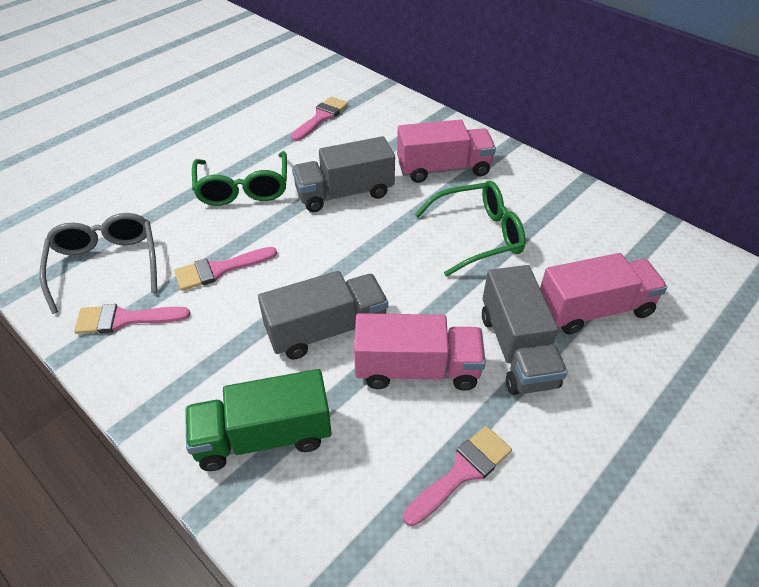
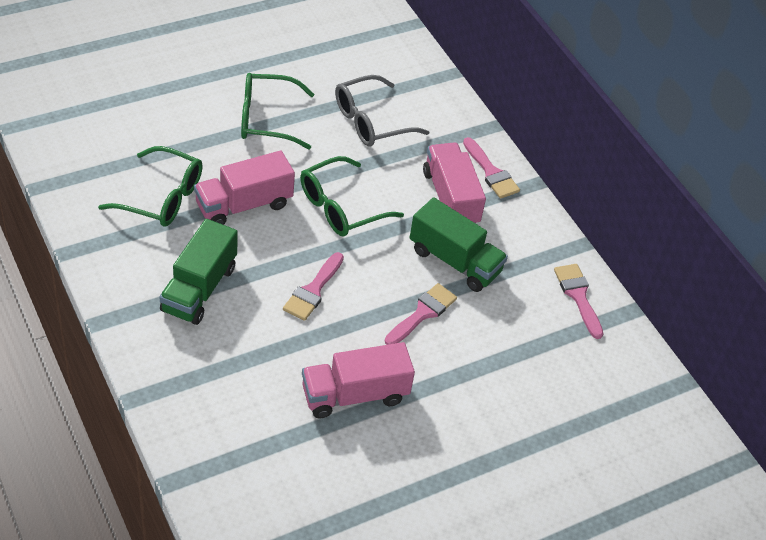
green glasses: 2 -> 3
green truck: 1 -> 2
grey truck: 3 -> 0

